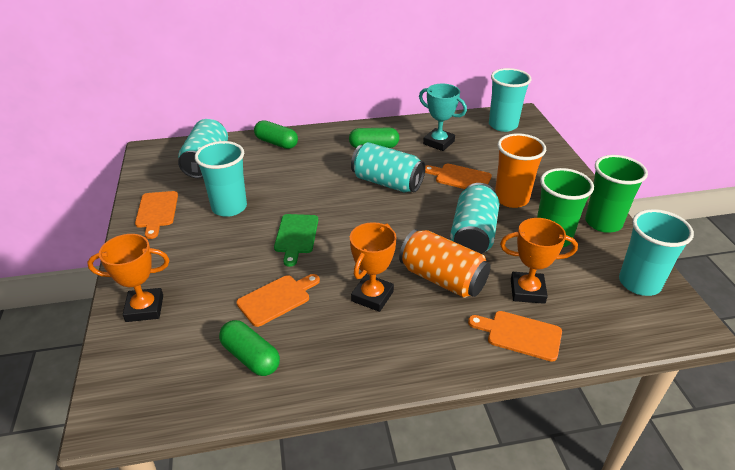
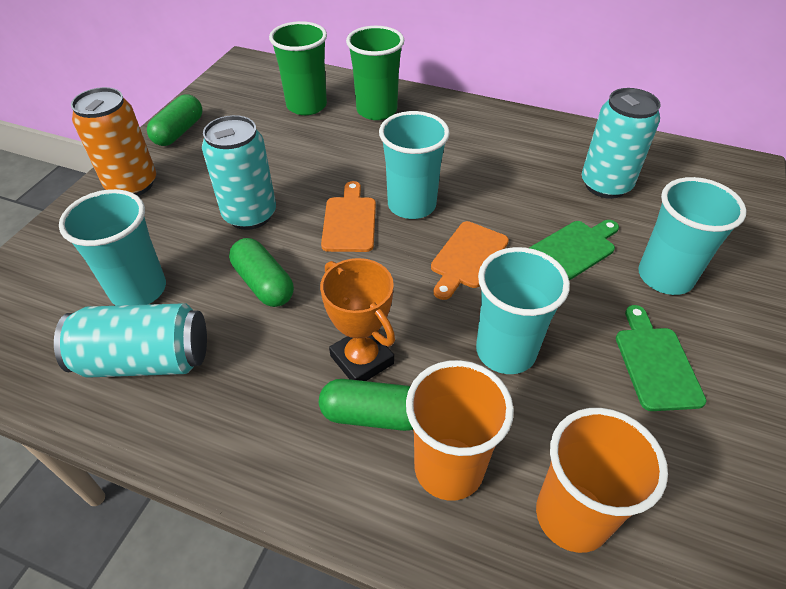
green cutting board: 1 -> 2
orange cup: 1 -> 2
orange cutting board: 4 -> 2
orange trophy: 3 -> 1
turquoise cup: 3 -> 4
turquoise trophy: 1 -> 0

